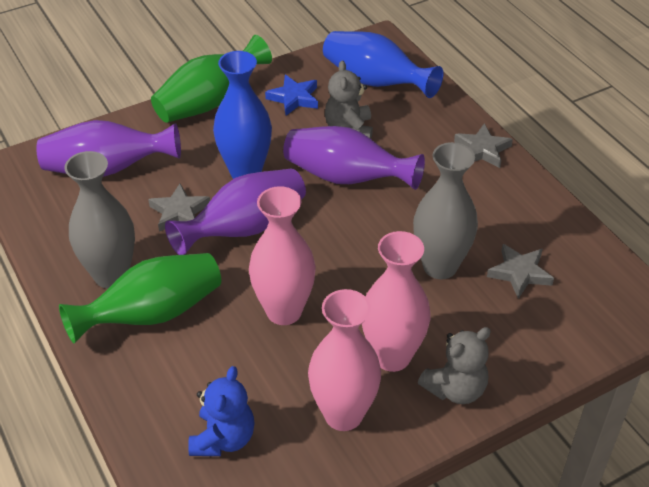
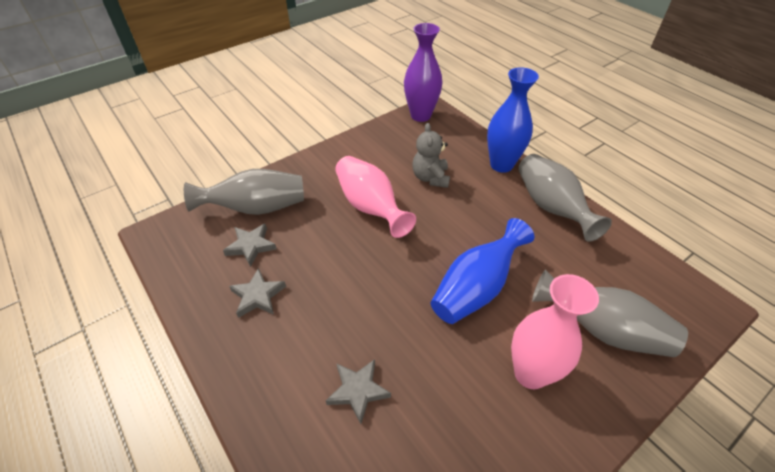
blue star: 1 -> 0
blue teddy bear: 1 -> 0
green vase: 2 -> 0
grey teddy bear: 2 -> 1
grey vase: 2 -> 3
pink vase: 3 -> 2
purple vase: 3 -> 1

